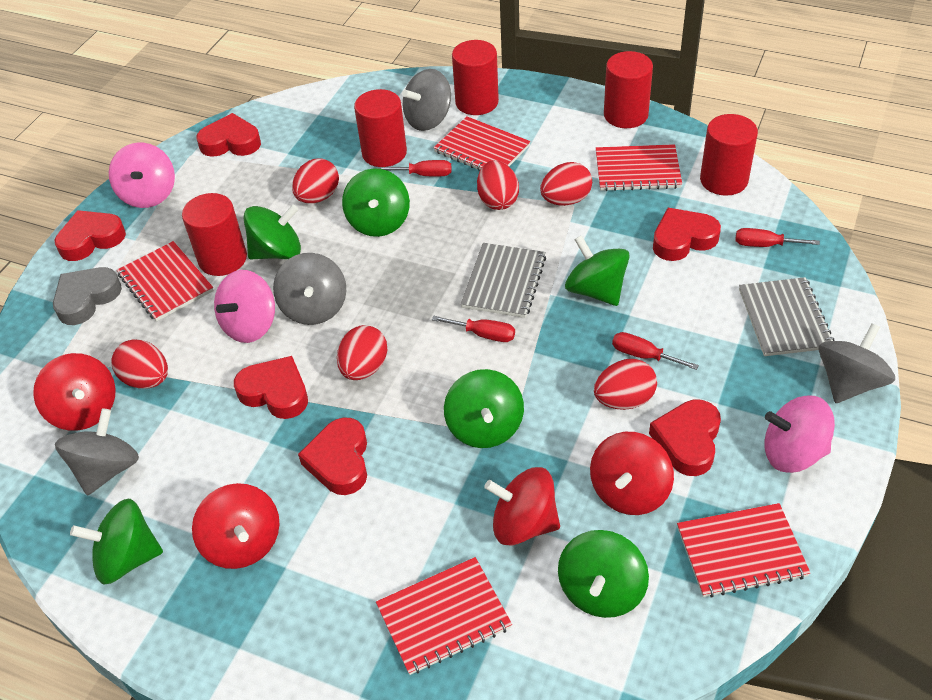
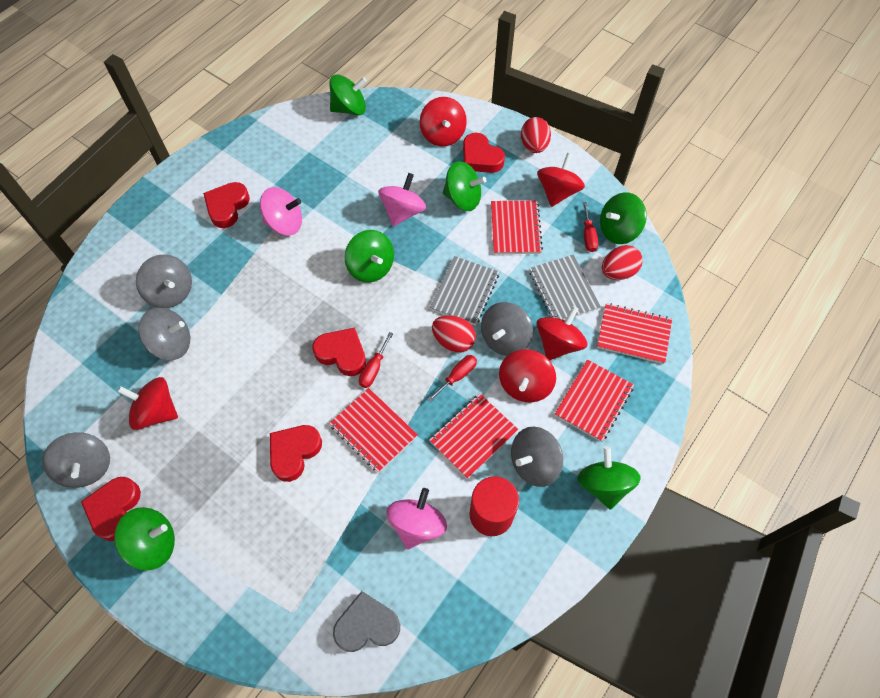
grey spinning top: 4 -> 5
red cylinder: 5 -> 1
red egg: 6 -> 3
red heart: 6 -> 5
red screwdriver: 4 -> 3
red spinning top: 4 -> 5

